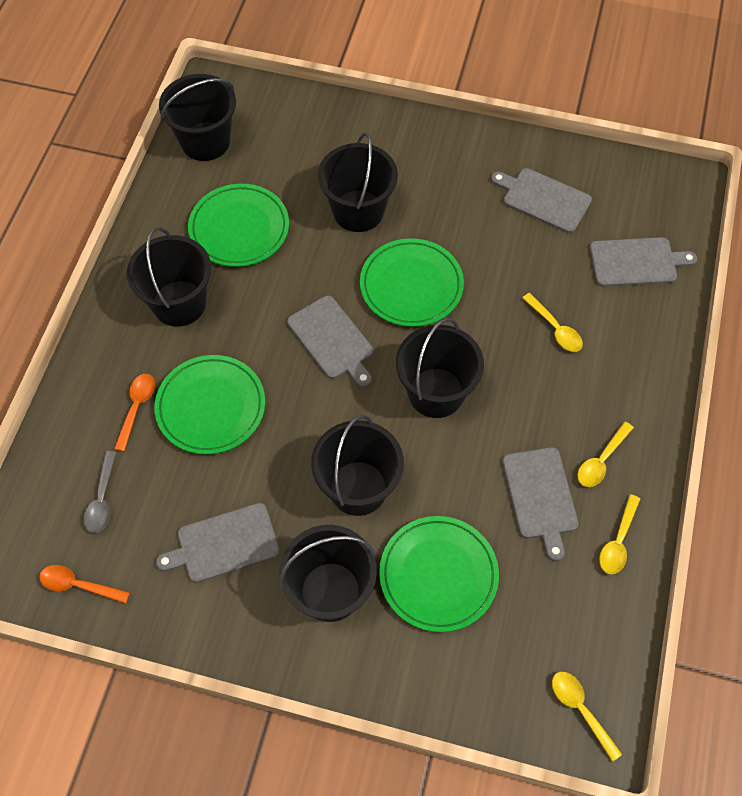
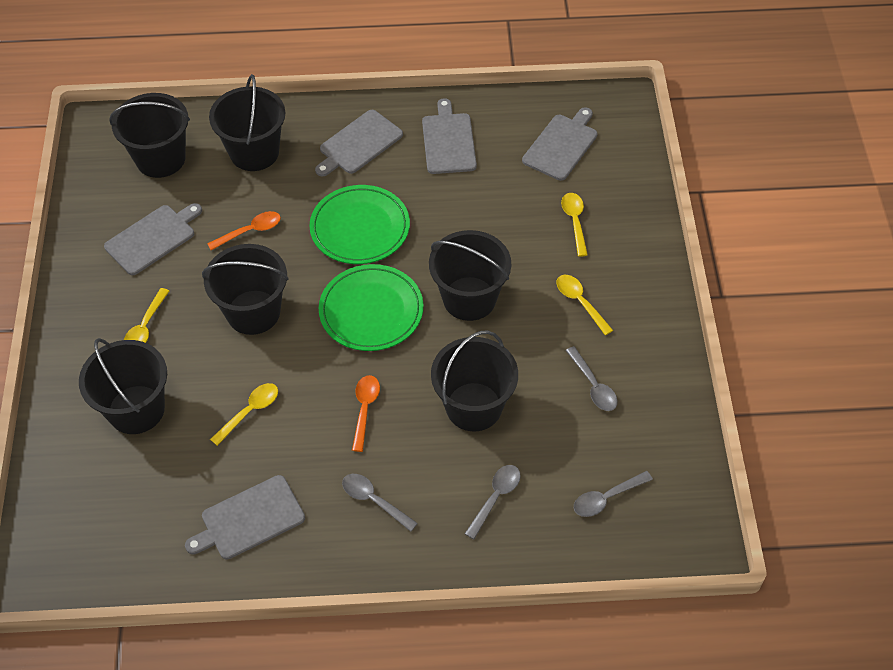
green plate: 4 -> 2
grey spoon: 1 -> 4

